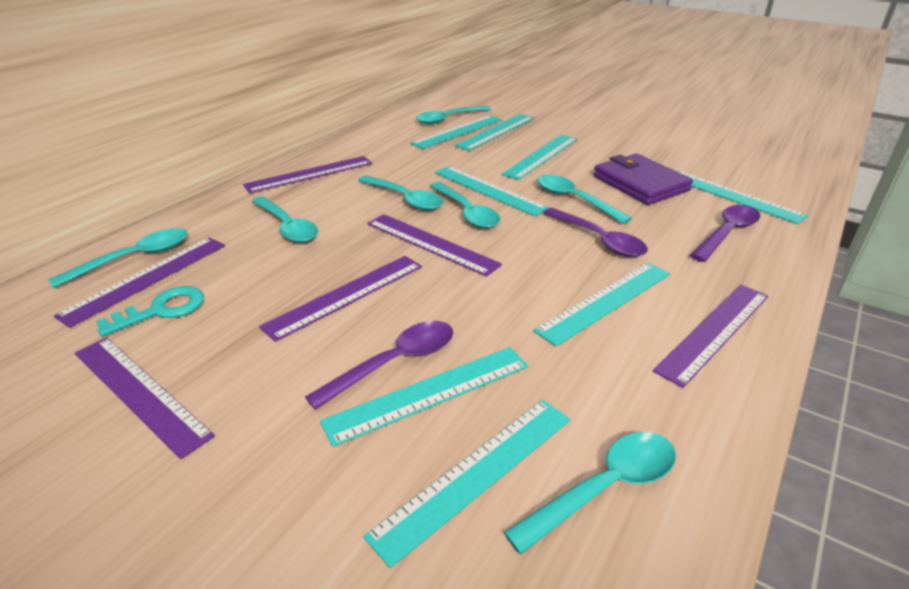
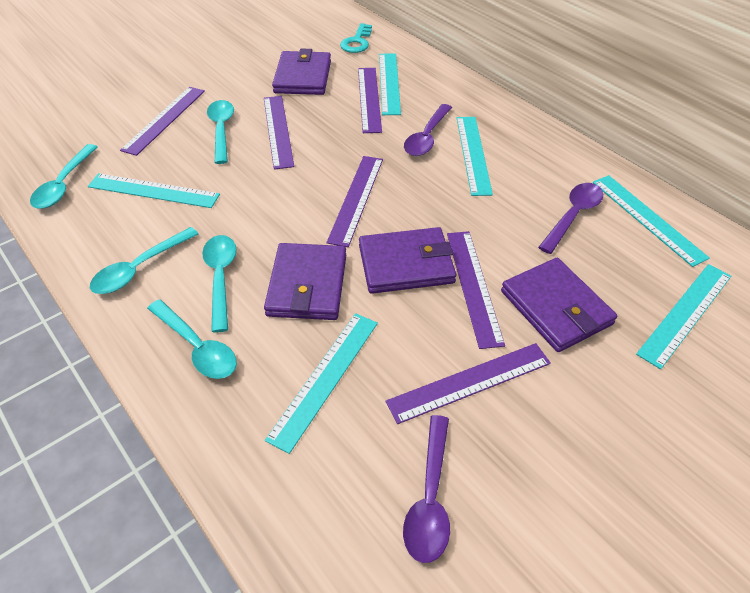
purple wallet: 1 -> 4
turquoise ruler: 8 -> 6
turquoise spoon: 7 -> 5

